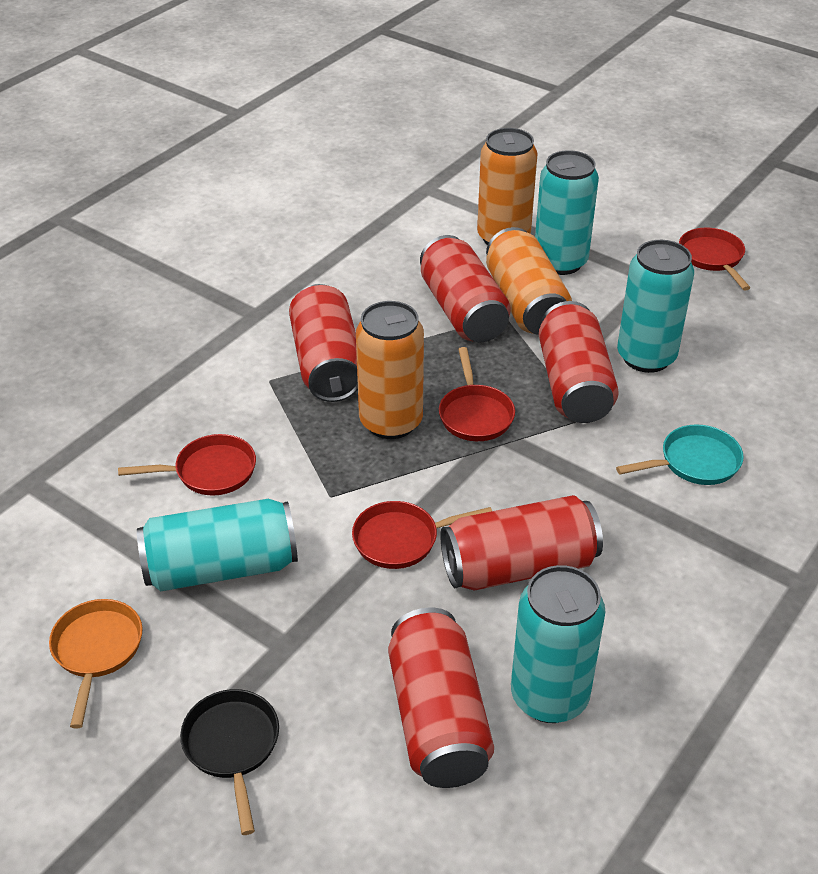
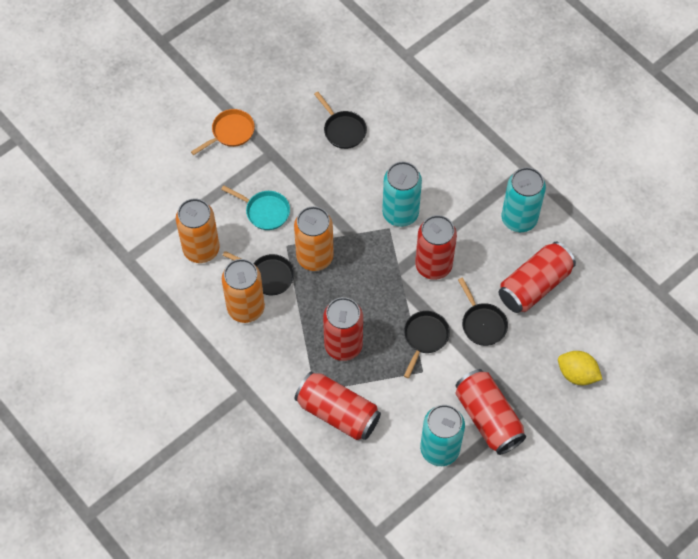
black pan: 1 -> 4
red pan: 4 -> 0
turquoise can: 4 -> 3
yellow lemon: 0 -> 1

